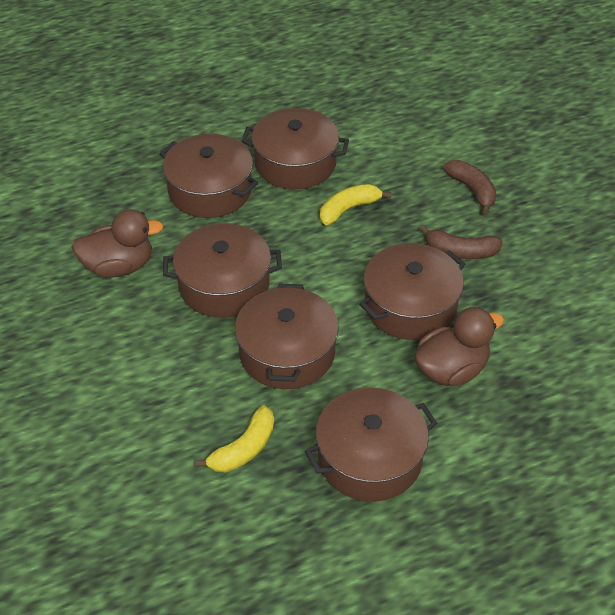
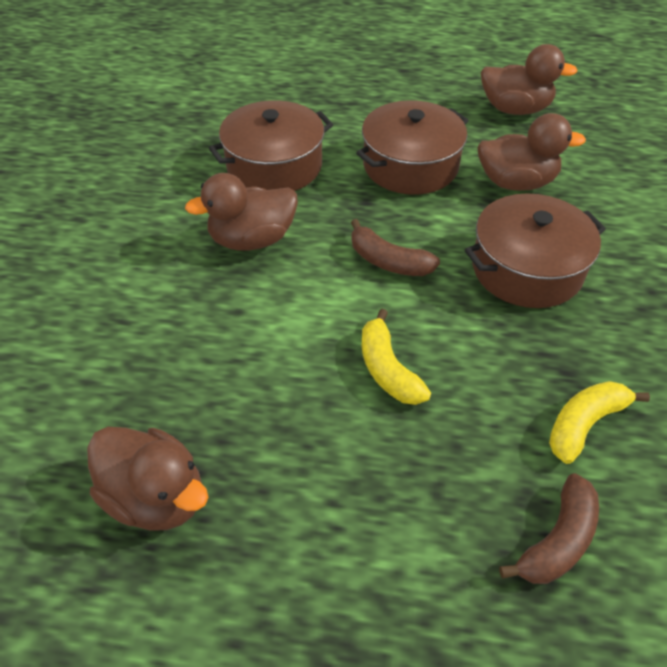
brown duck: 2 -> 4
brown pot: 6 -> 3

